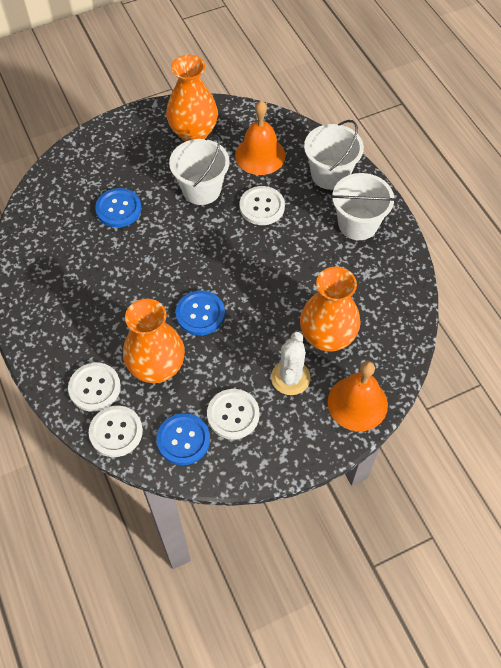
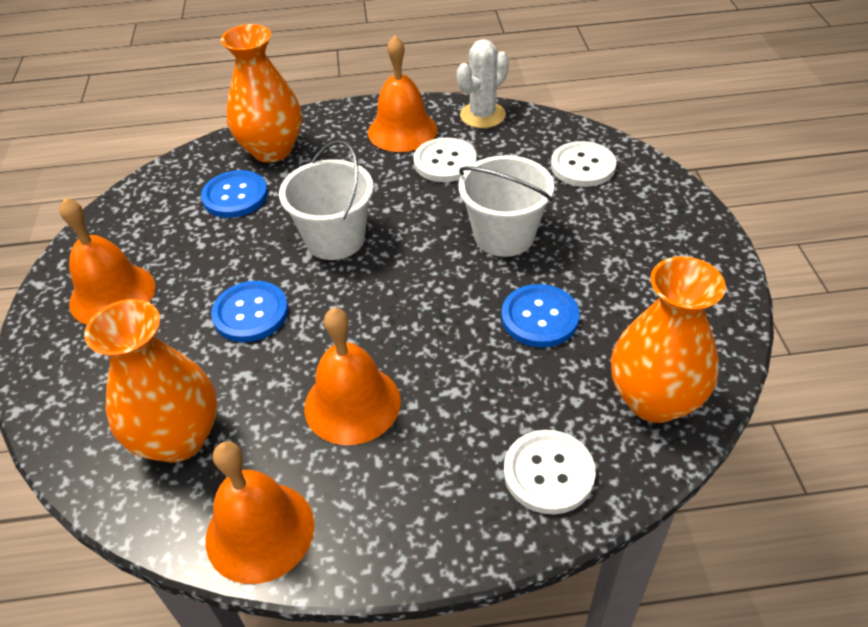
orange bell: 2 -> 4
white bucket: 3 -> 2
white button: 4 -> 3

